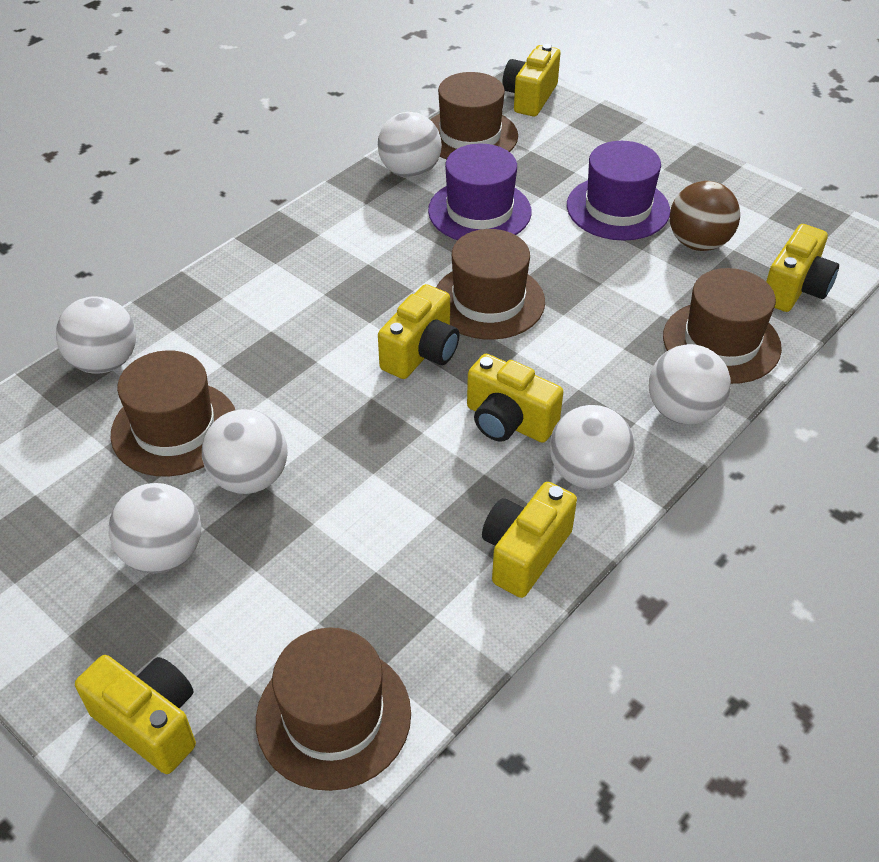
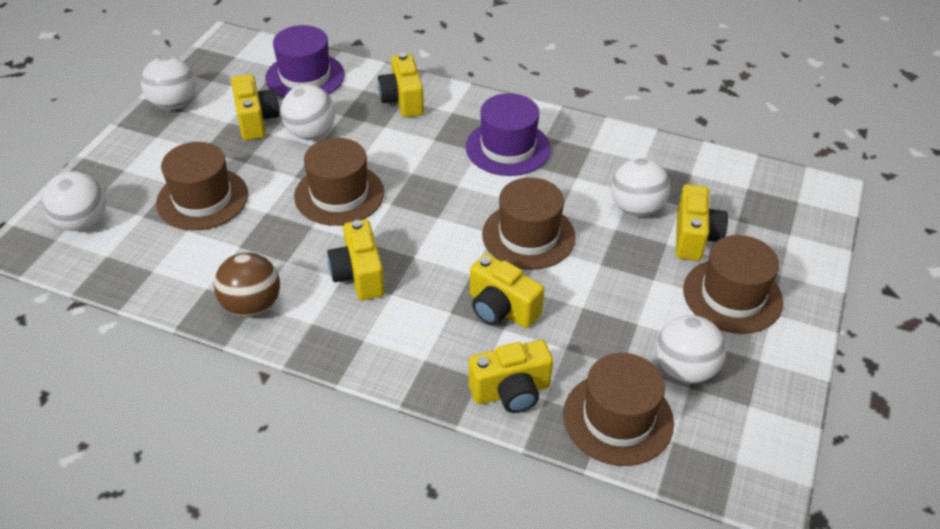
white ball: 6 -> 5

